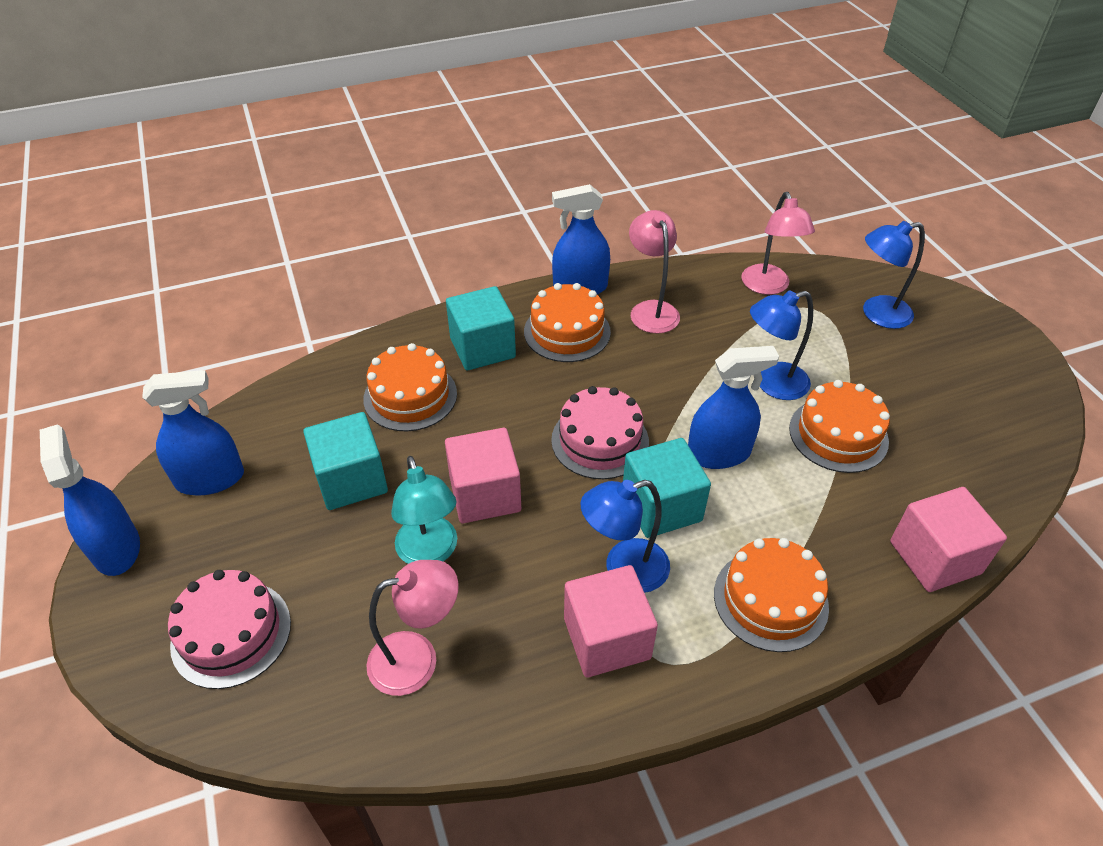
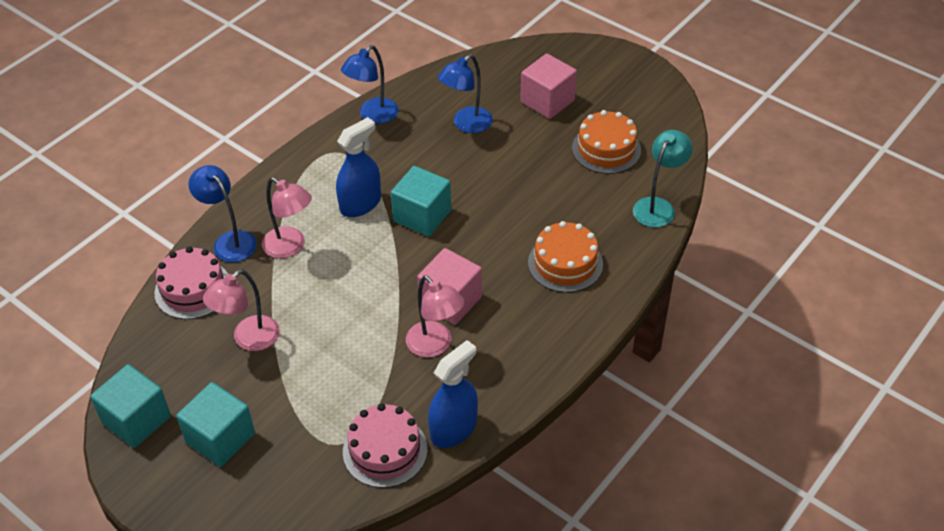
blue spray bottle: 4 -> 2
orange cake: 4 -> 2
pink cube: 3 -> 2

